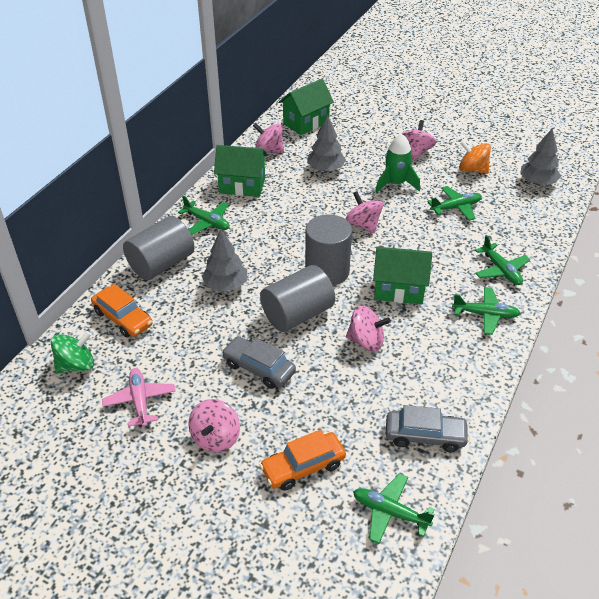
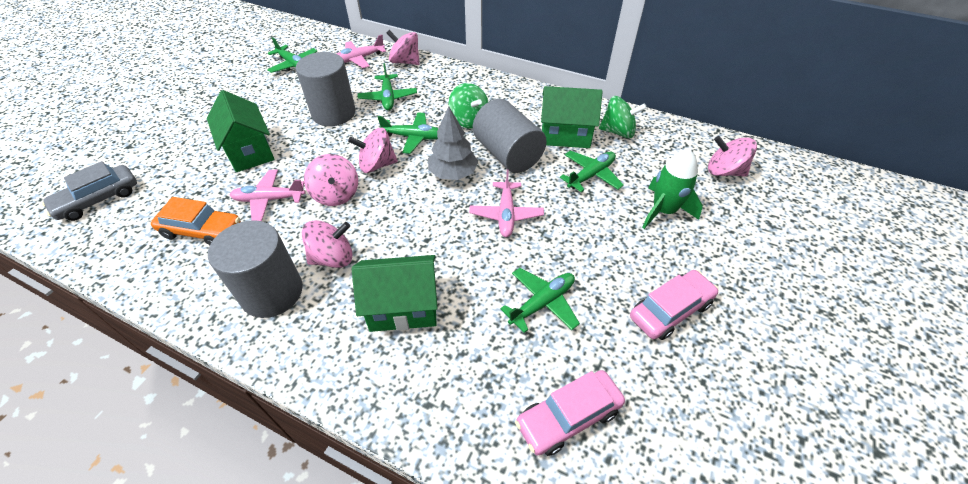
green spinning top: 1 -> 2
grey car: 2 -> 1
grey tree: 3 -> 1
orange car: 2 -> 1
orange spinning top: 1 -> 0
pink car: 0 -> 2
pink plane: 1 -> 3

